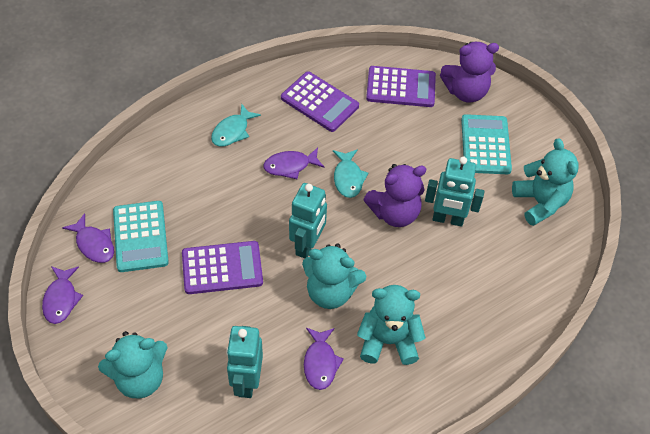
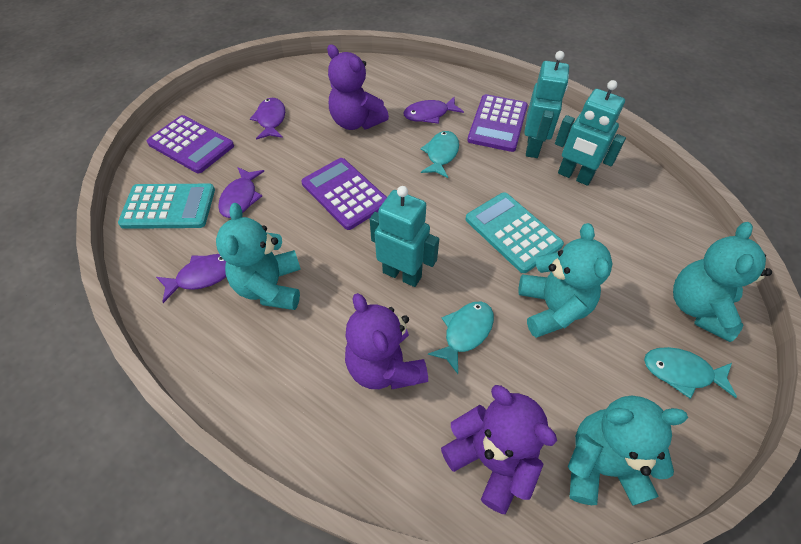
purple teddy bear: 2 -> 3
turquoise fish: 2 -> 3

